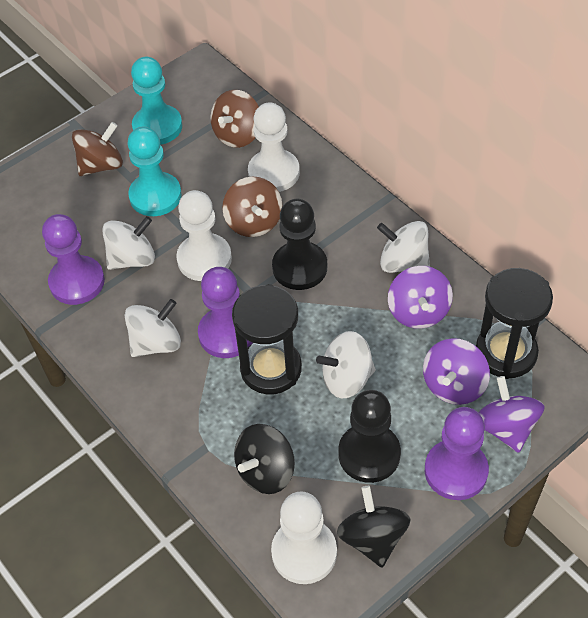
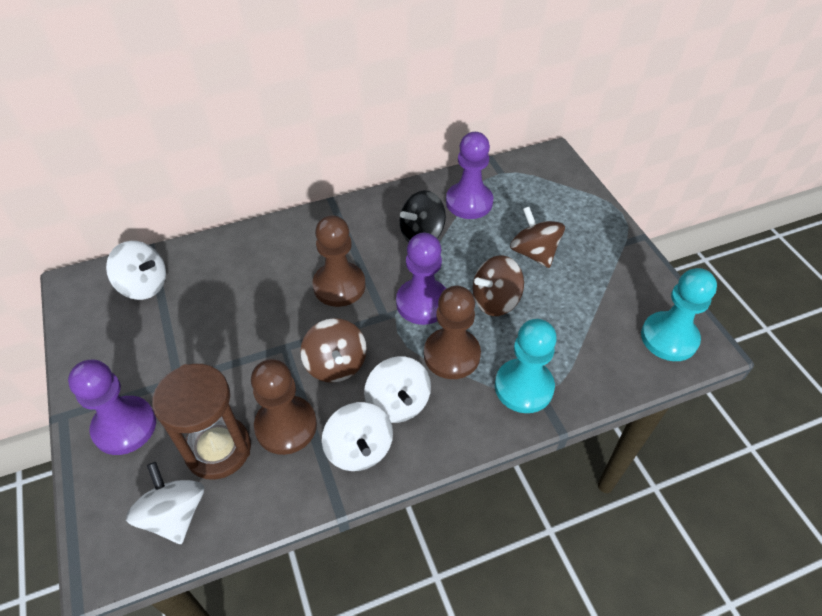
black hourglass: 2 -> 0
black pawn: 2 -> 0
black spinning top: 2 -> 1
brown hourglass: 0 -> 1
brown pawn: 0 -> 3
purple spinning top: 3 -> 0
white pawn: 3 -> 0

